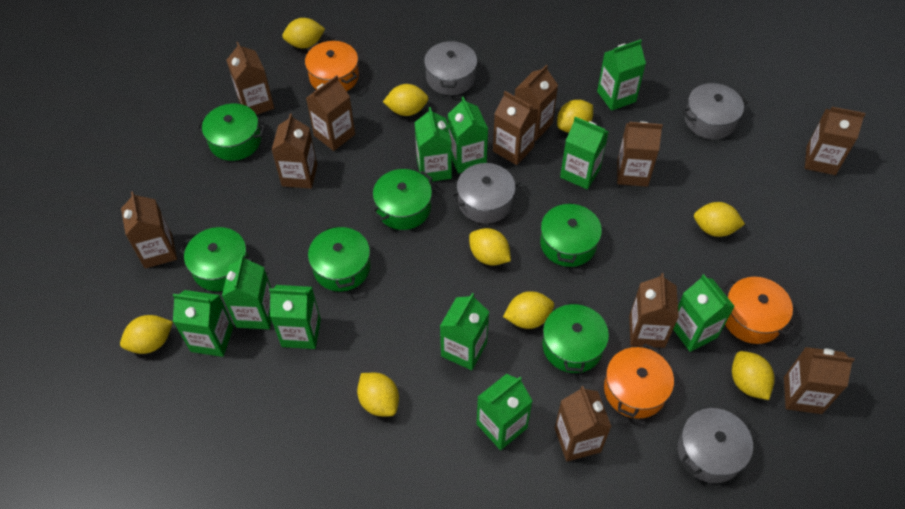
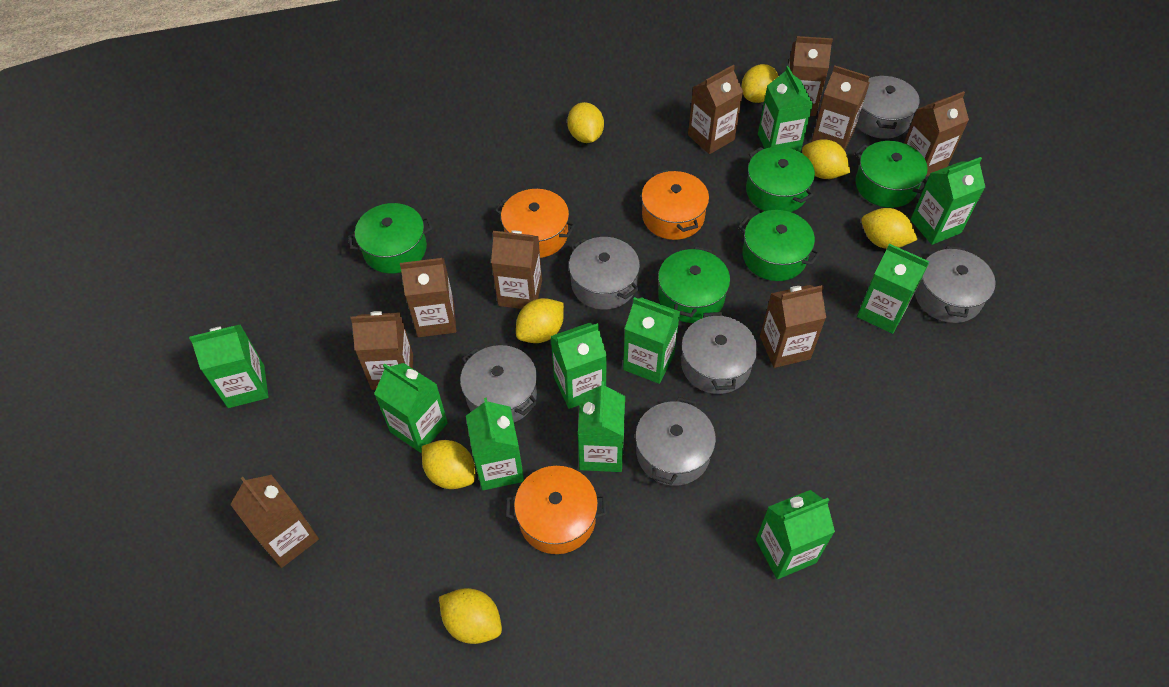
brown carton: 11 -> 9
green pot: 6 -> 5
grey pot: 4 -> 6
yellow lemon: 9 -> 7

